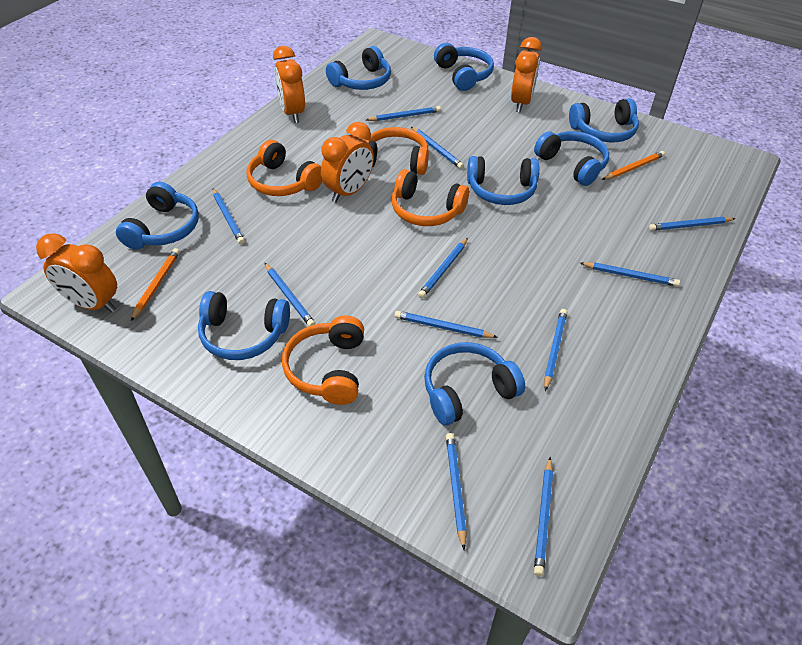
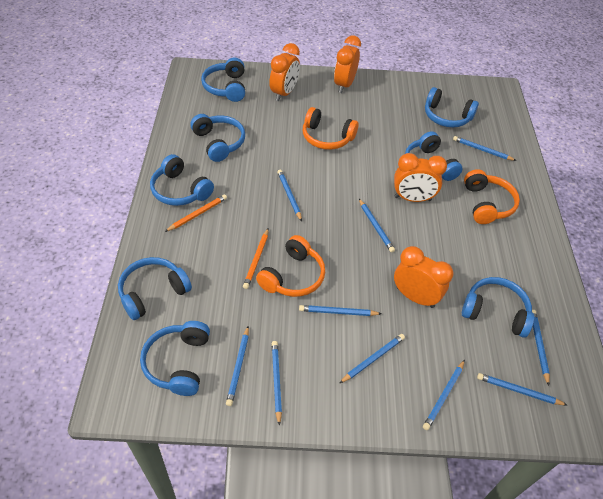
blue pencil: 11 -> 10
orange headphones: 4 -> 3

